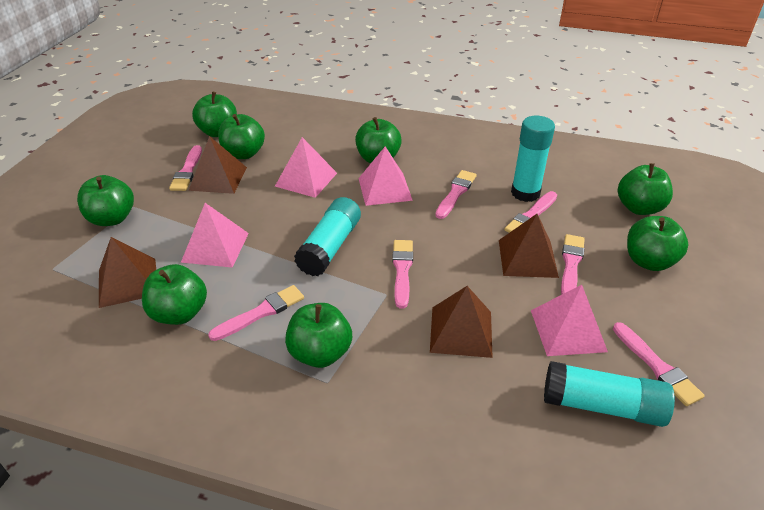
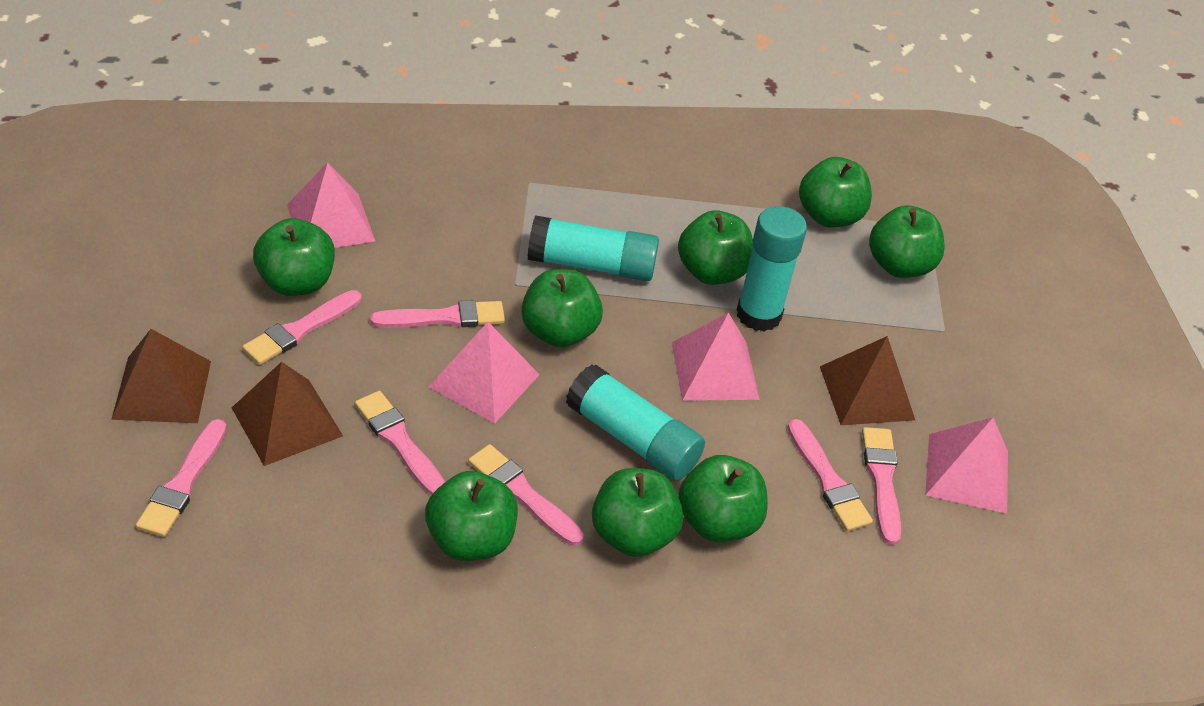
brown pyramid: 4 -> 3

